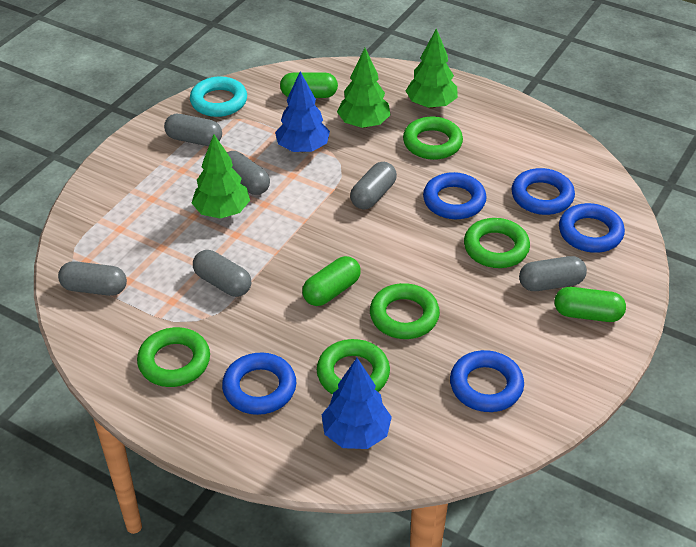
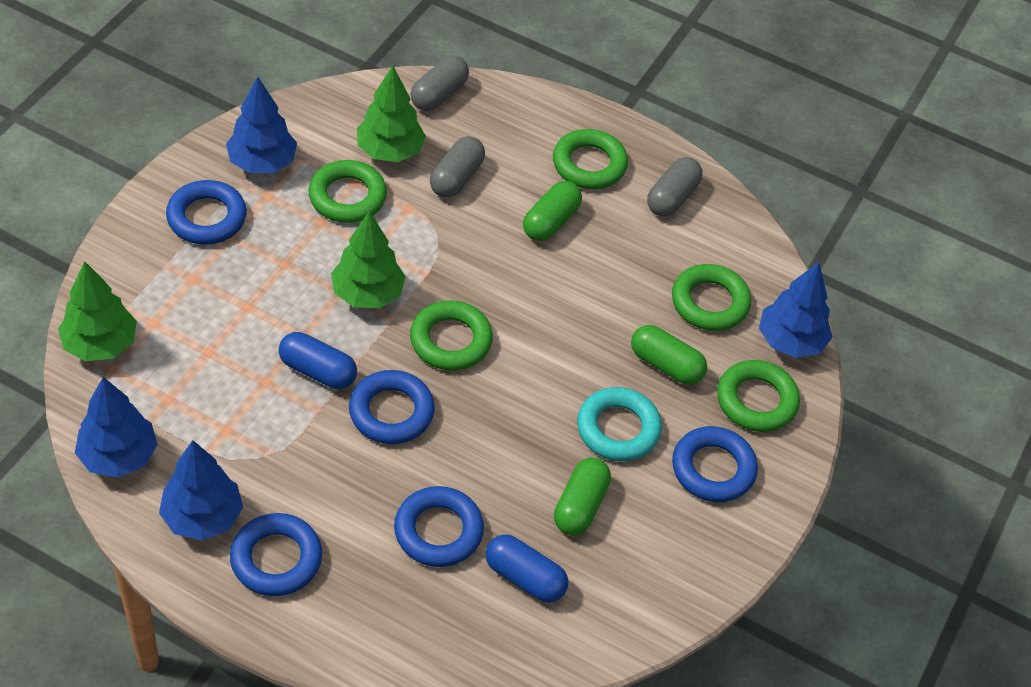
blue capsule: 0 -> 2
blue tree: 2 -> 4
grey capsule: 6 -> 3

